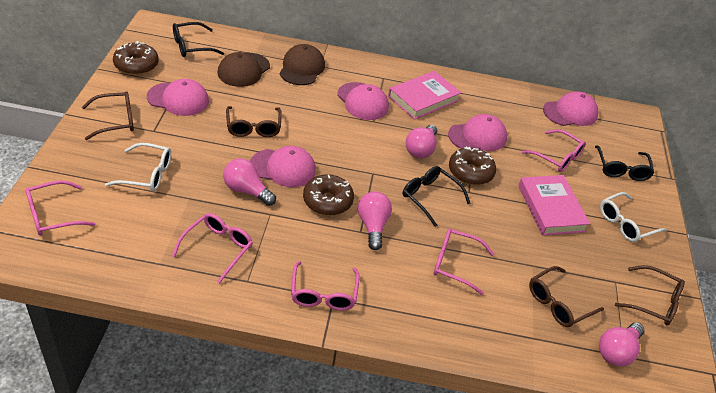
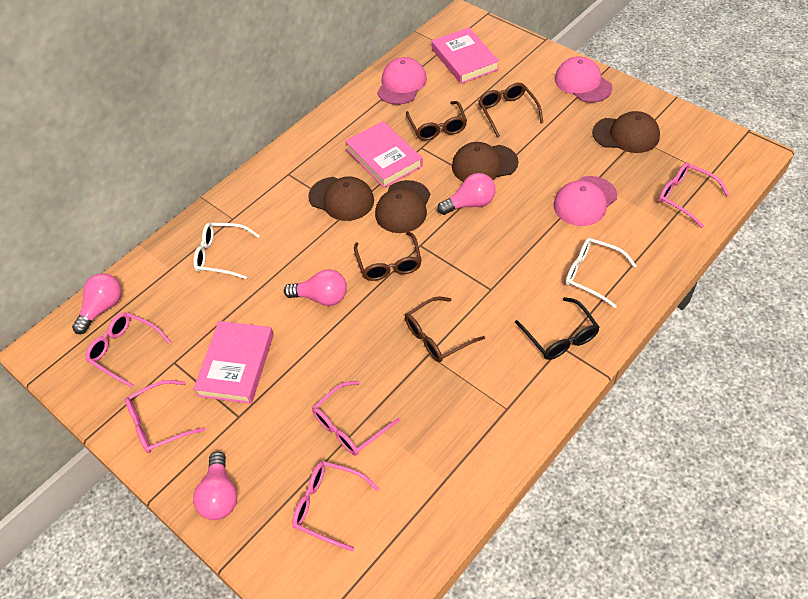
black glasses: 3 -> 1
brown cap: 2 -> 4
brown donut: 3 -> 0
pink book: 2 -> 3
pink cap: 5 -> 3

